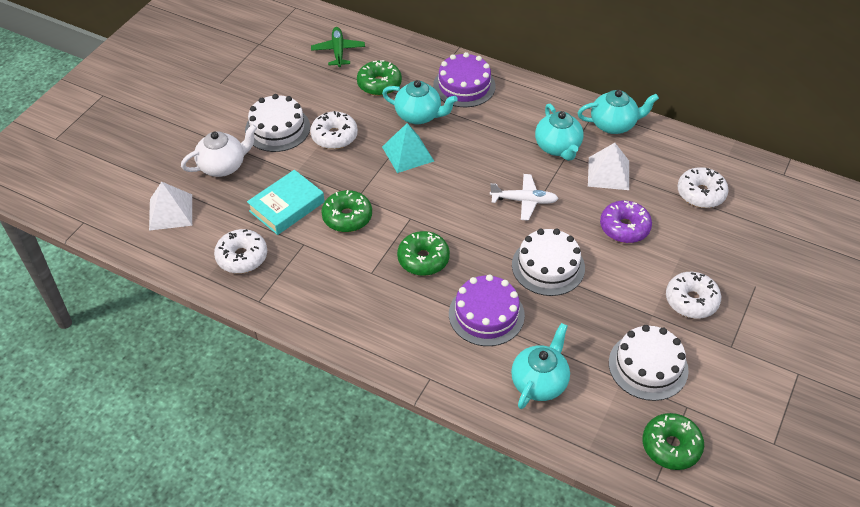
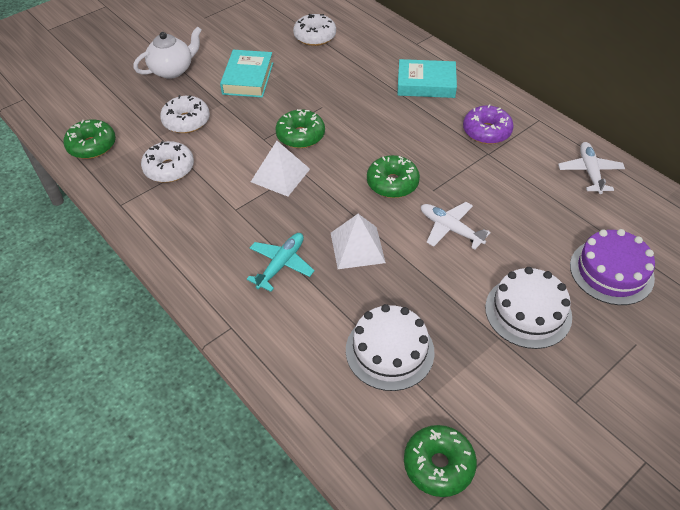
green plane: 1 -> 0
purple cake: 2 -> 1
turquoise book: 1 -> 2
turquoise plane: 0 -> 1
turquoise pyramid: 1 -> 0
turquoise teapot: 4 -> 0
white cake: 3 -> 2
white donut: 4 -> 3
white plane: 1 -> 2

